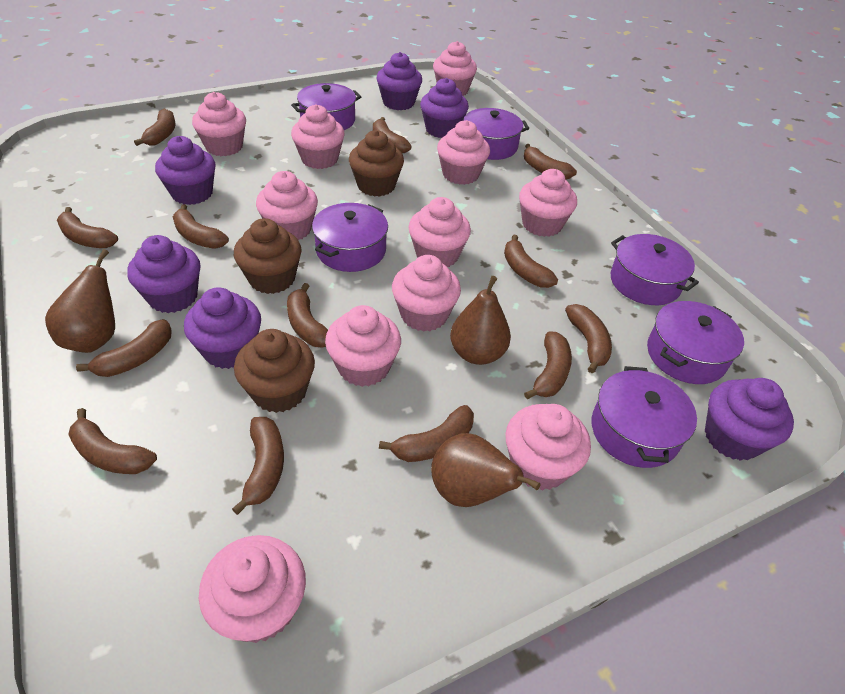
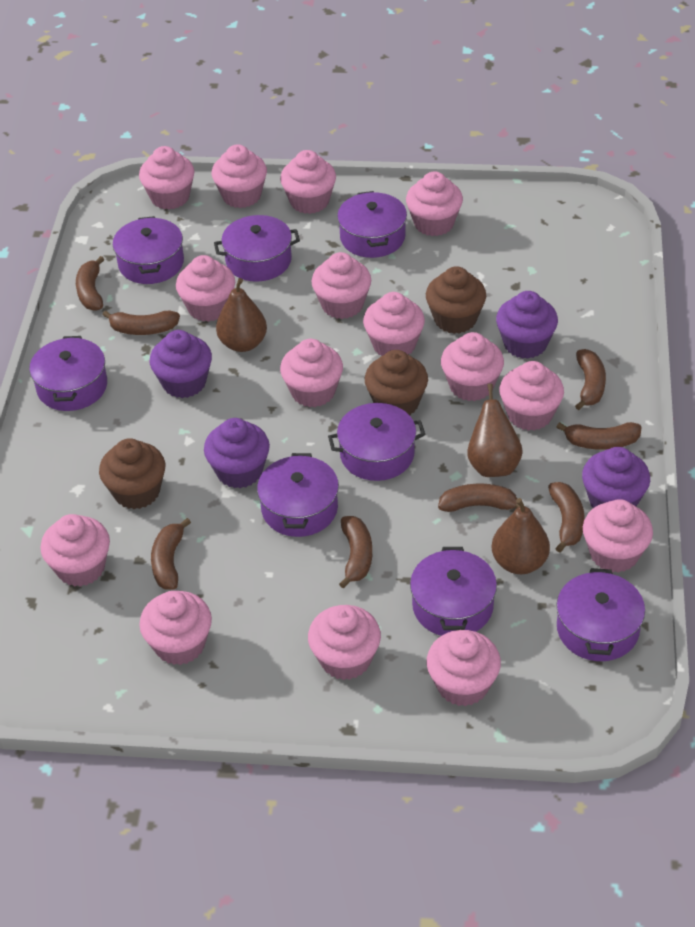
brown banana: 13 -> 8
pink cupcake: 11 -> 15
purple cupcake: 6 -> 4
purple pot: 6 -> 8

